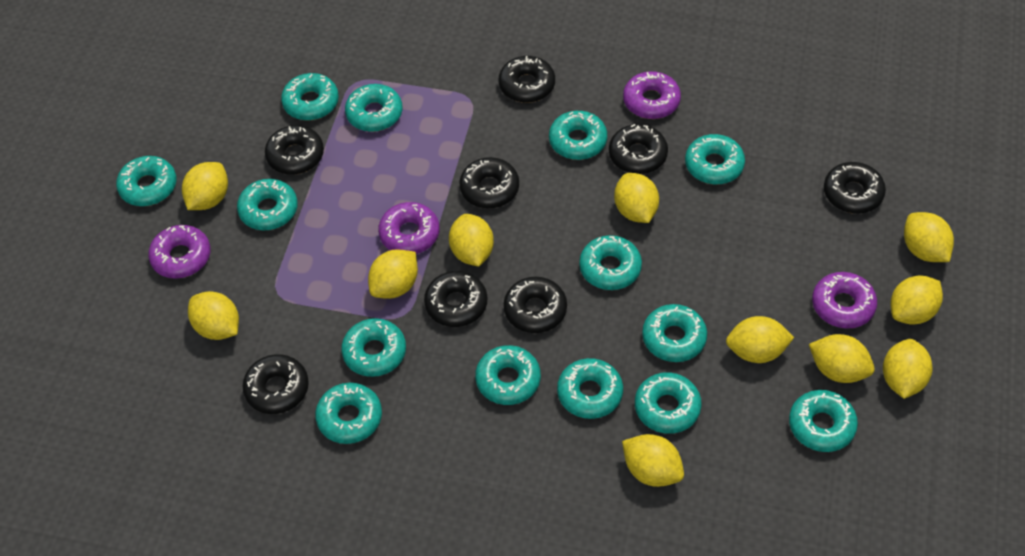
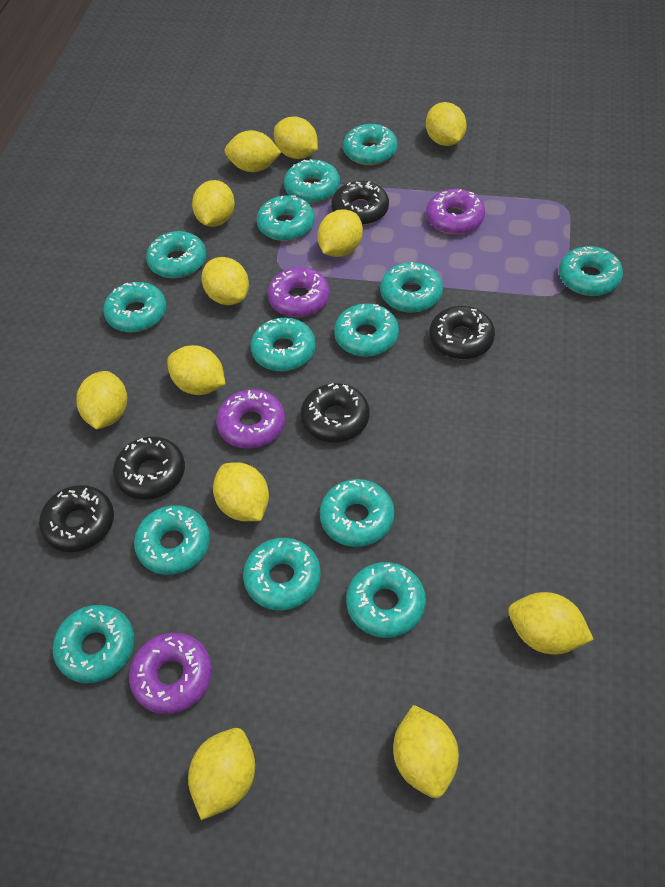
black donut: 8 -> 5
yellow lemon: 11 -> 12

